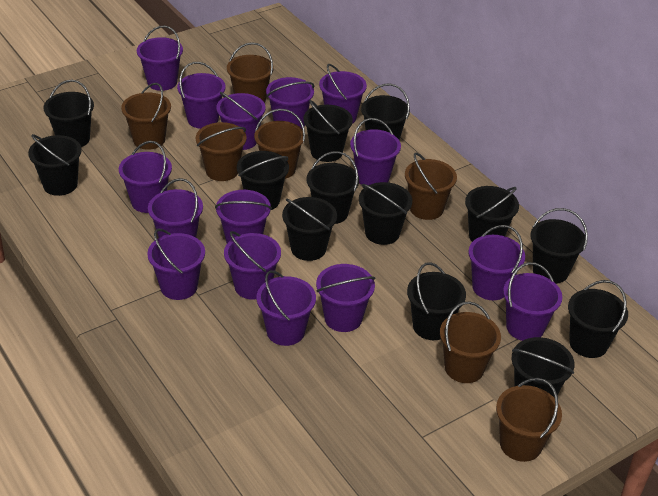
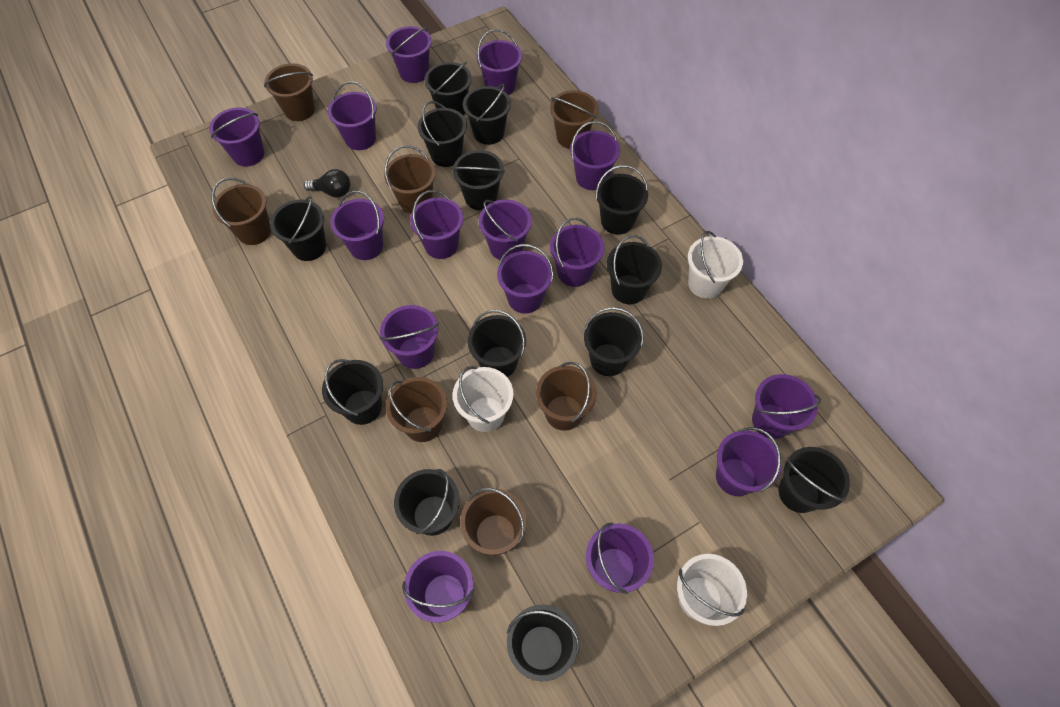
black light bulb: 0 -> 1
white bucket: 0 -> 3

